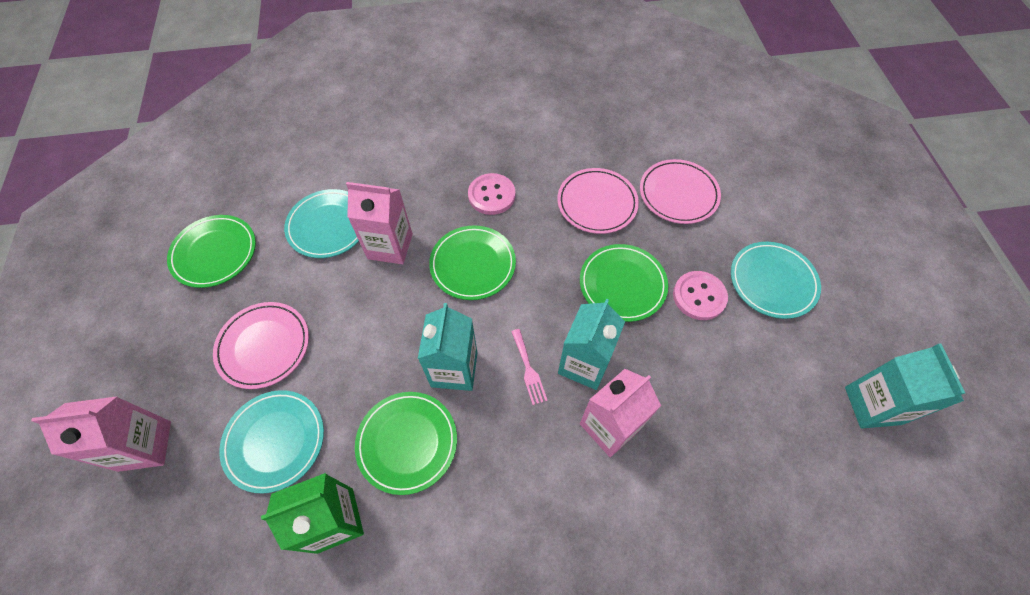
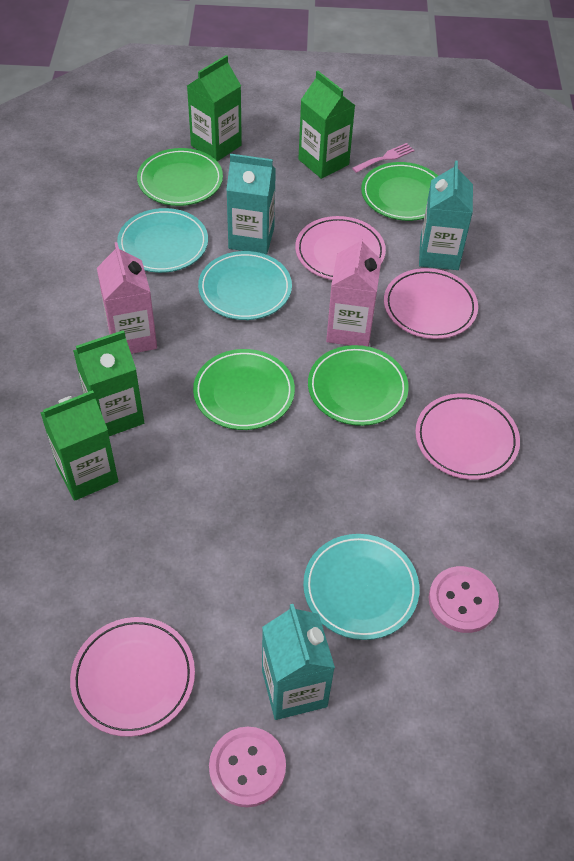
green carton: 1 -> 4
pink carton: 3 -> 2
pink plate: 3 -> 4

